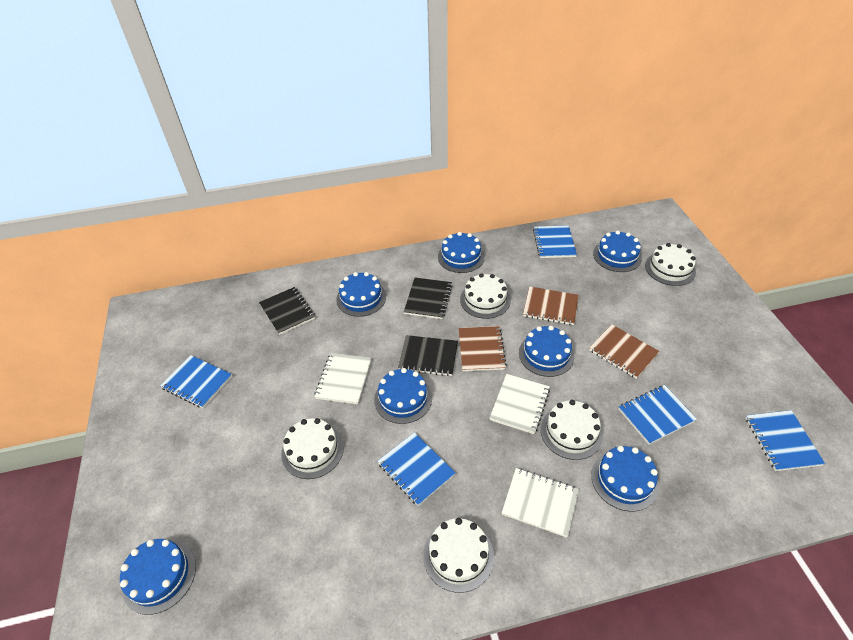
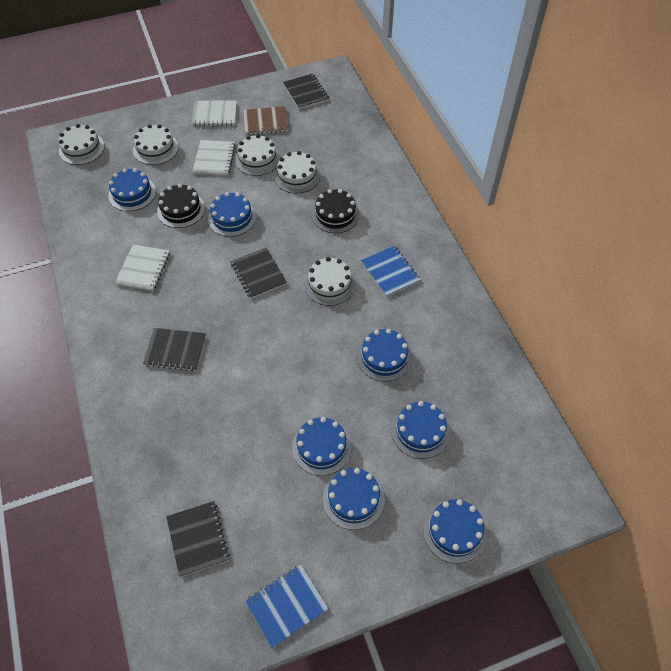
black cake: 0 -> 2
black notebook: 3 -> 4
blue notebook: 5 -> 2
brown notebook: 3 -> 1

